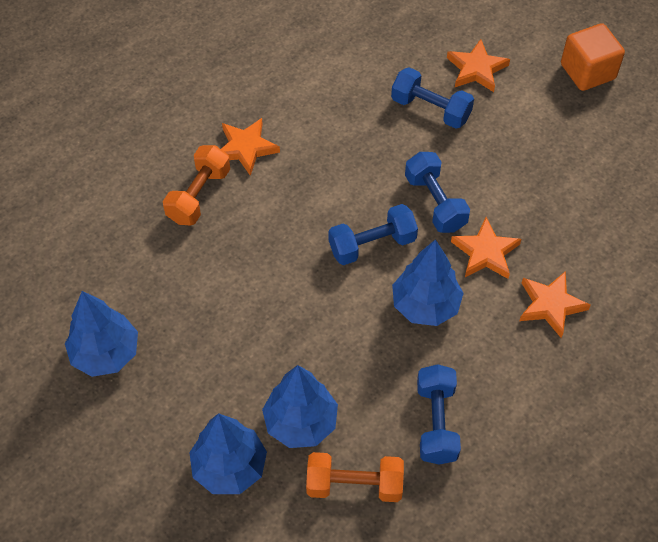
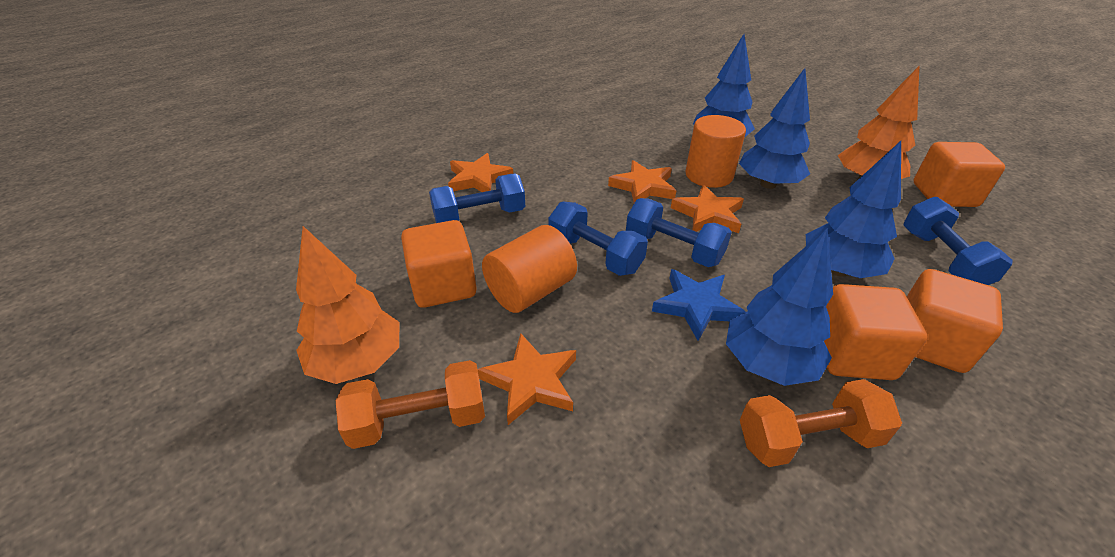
blue star: 0 -> 1
orange cube: 1 -> 4
orange cylinder: 0 -> 2
orange tree: 0 -> 2

